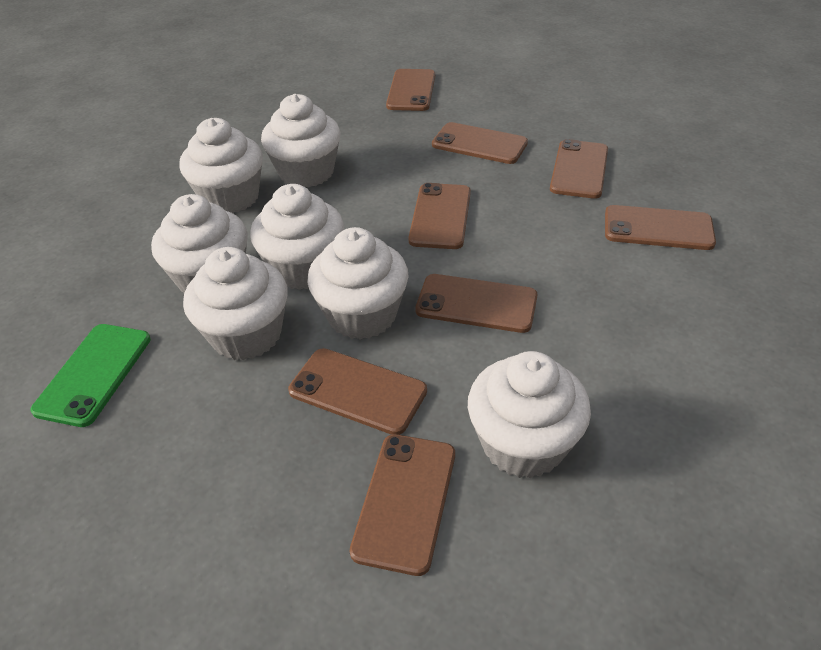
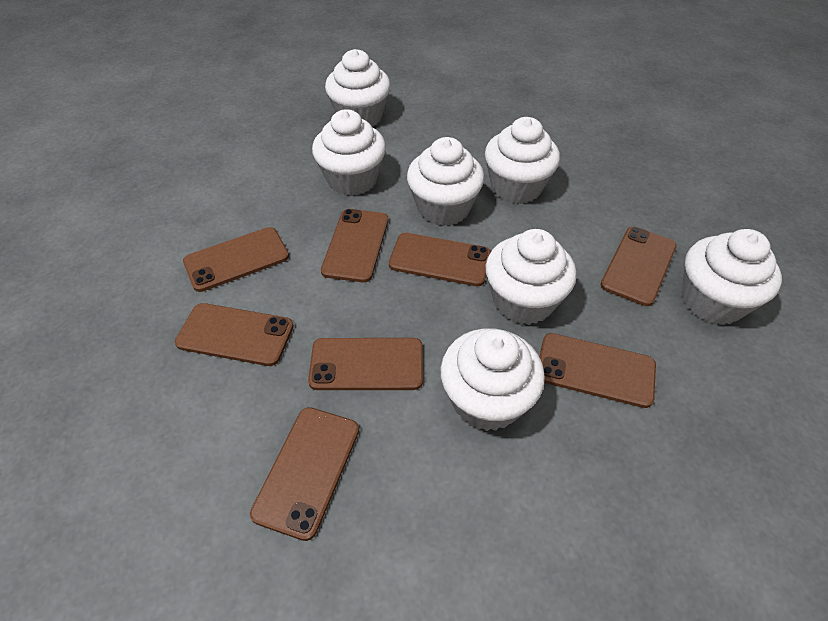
green phone: 1 -> 0

